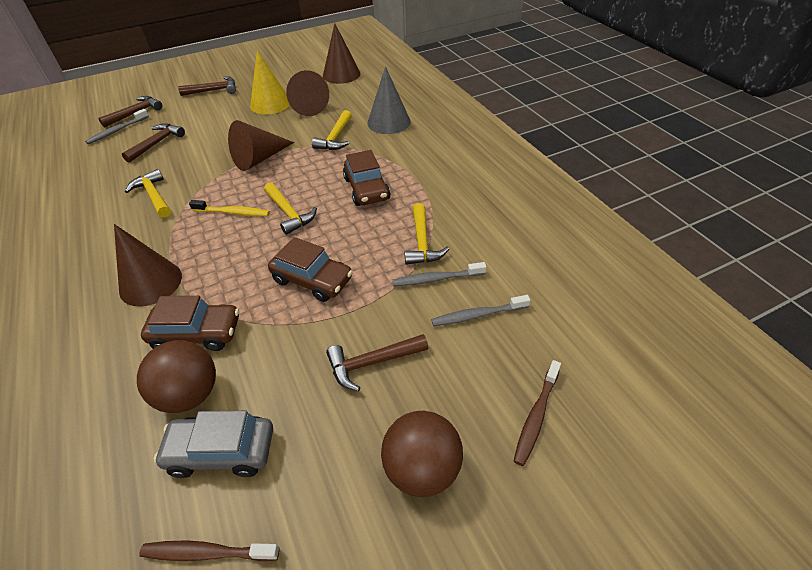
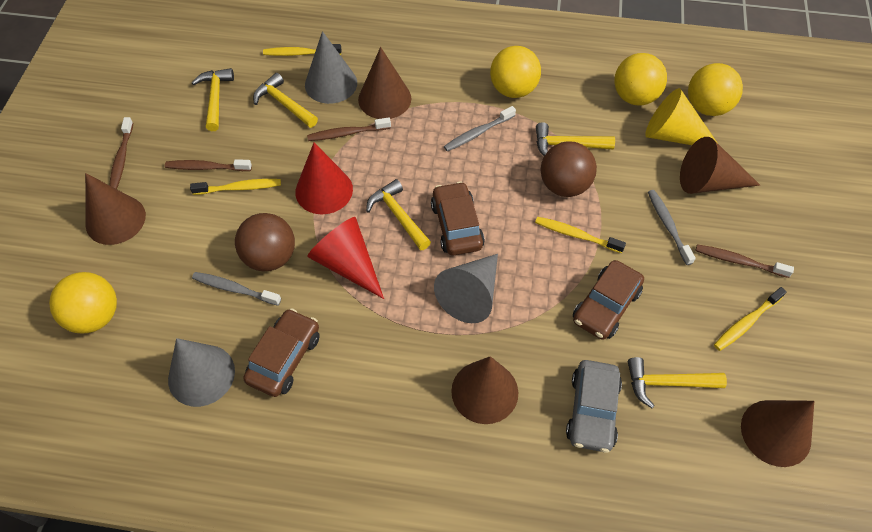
brown cone: 4 -> 5
brown hammer: 4 -> 0
brown toothbrush: 2 -> 4
grey cone: 1 -> 3
red cone: 0 -> 2
yellow ball: 0 -> 4
yellow hammer: 4 -> 5
yellow toothbrush: 1 -> 4

